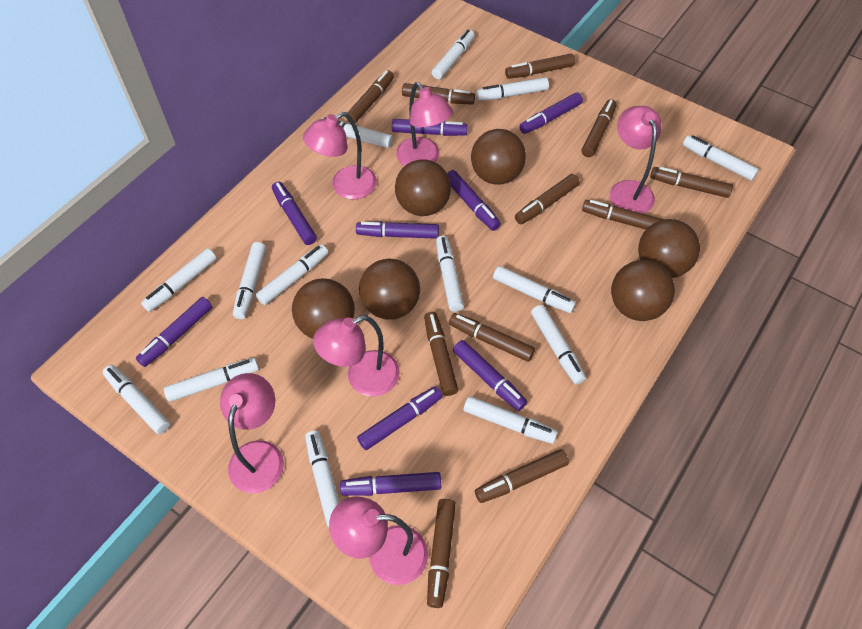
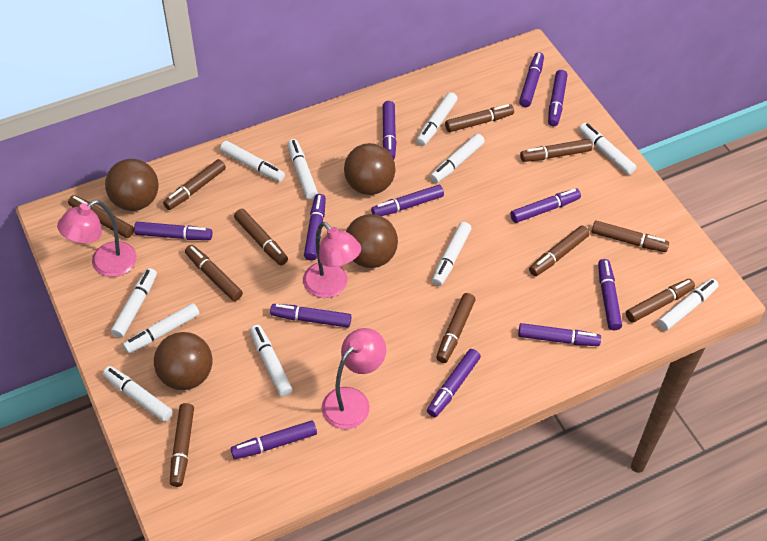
brown ball: 6 -> 4
pink lamp: 6 -> 3
purple marker: 9 -> 12
white marker: 14 -> 11

